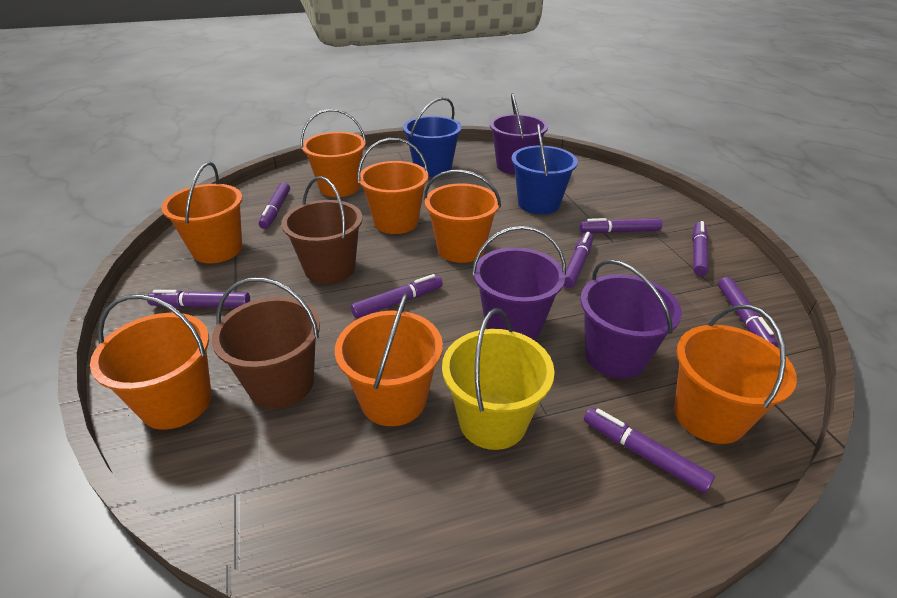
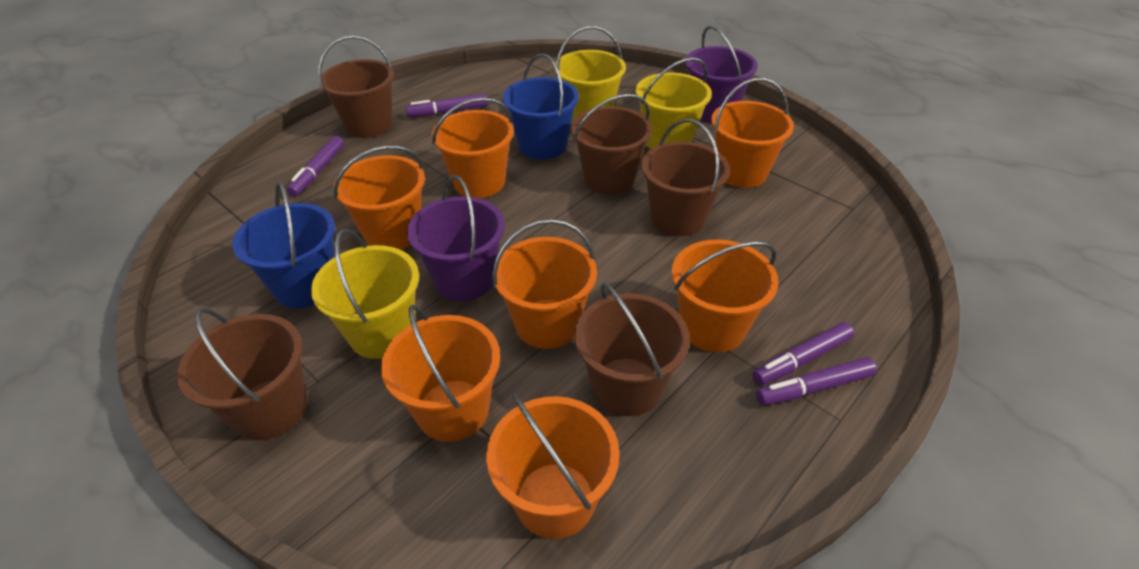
brown bucket: 2 -> 5
purple bucket: 3 -> 2
purple marker: 8 -> 4
yellow bucket: 1 -> 3

